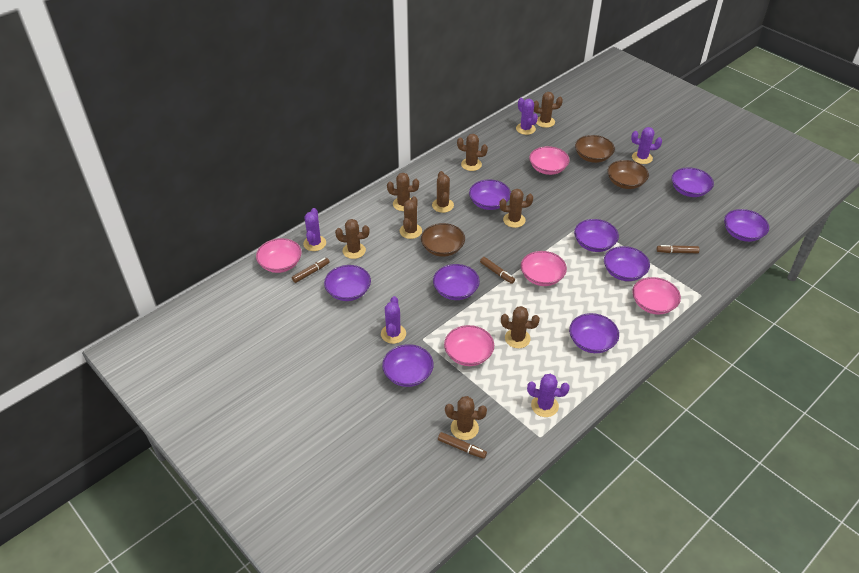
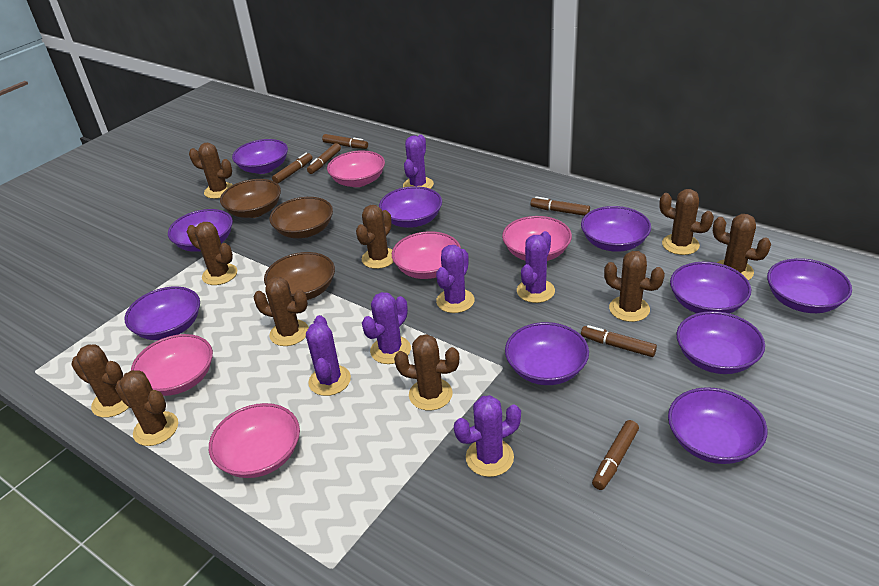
brown cactus: 9 -> 10
brown marker: 4 -> 6
purple bowl: 9 -> 10
purple cactus: 5 -> 6

